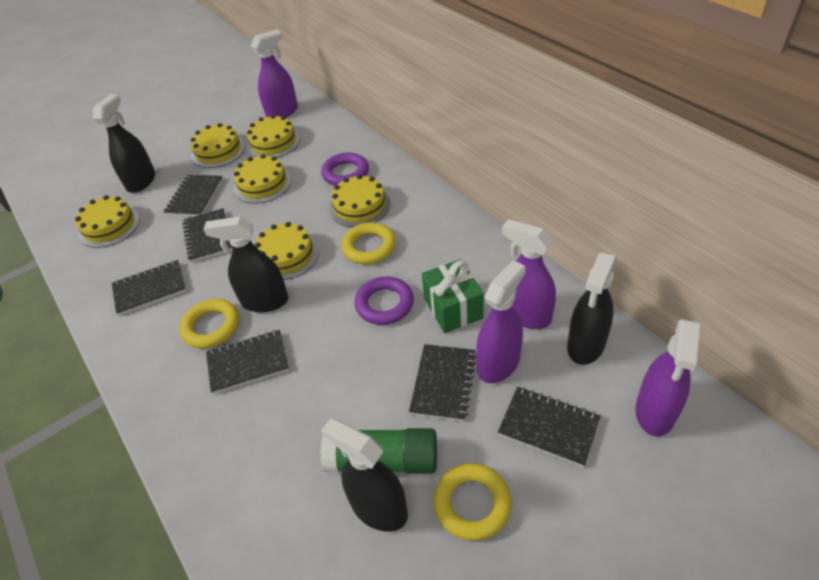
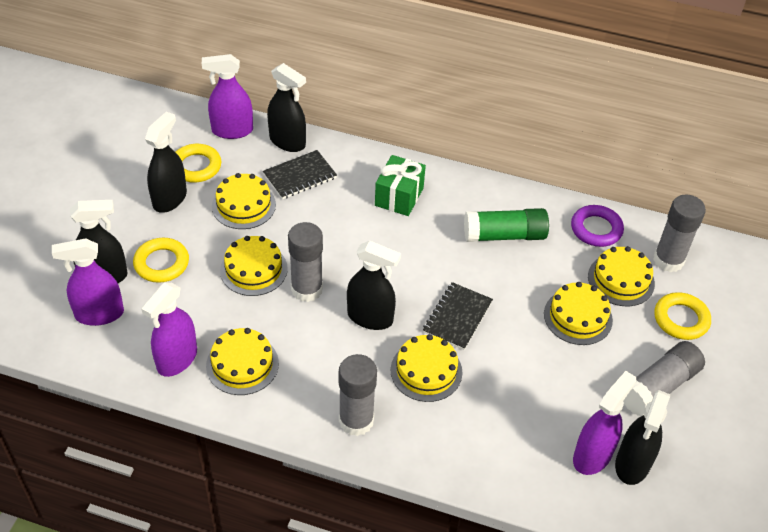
black notebook: 6 -> 2
black spray bottle: 4 -> 5
grey glue stick: 0 -> 4
purple ring: 2 -> 1

